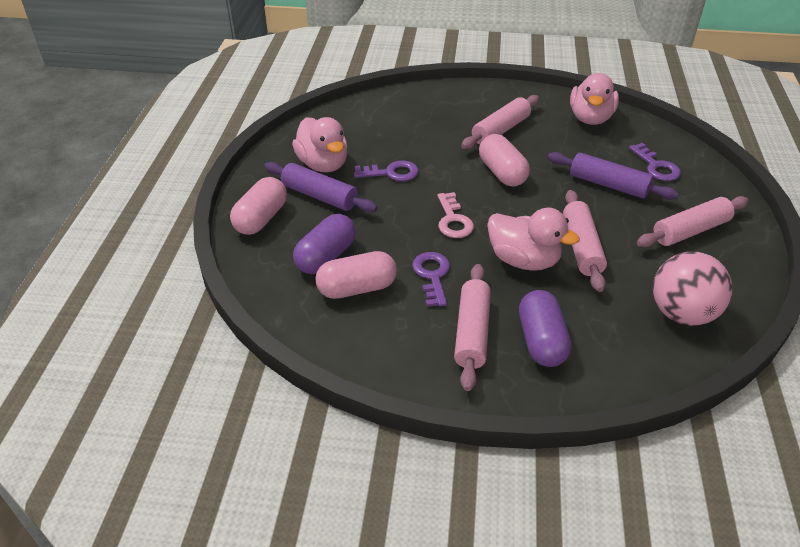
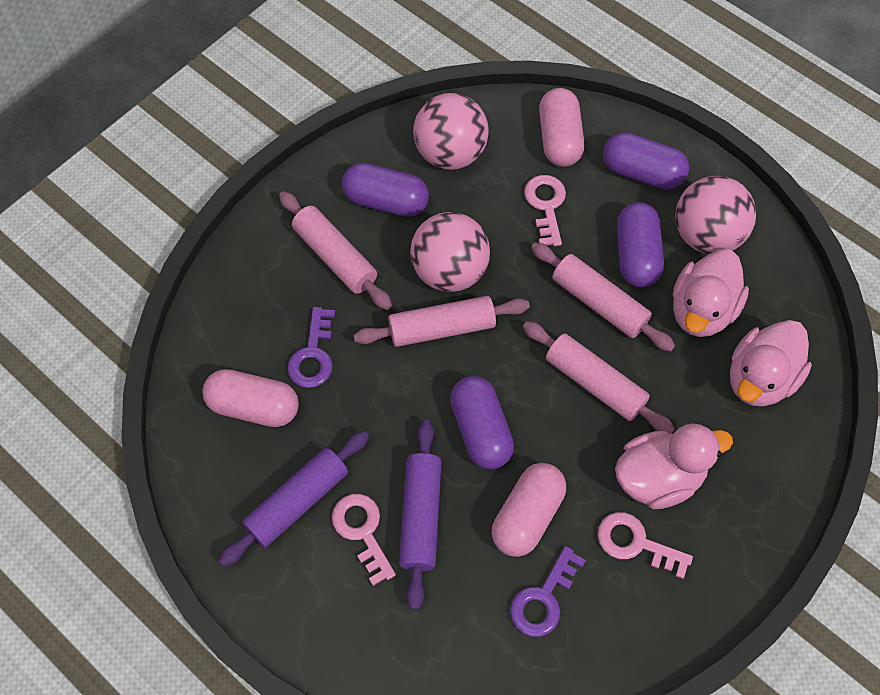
pink ball: 1 -> 3
pink key: 1 -> 3
purple capsule: 2 -> 4
purple key: 3 -> 2

